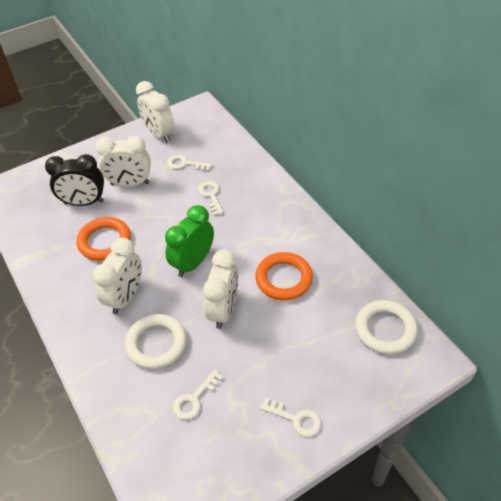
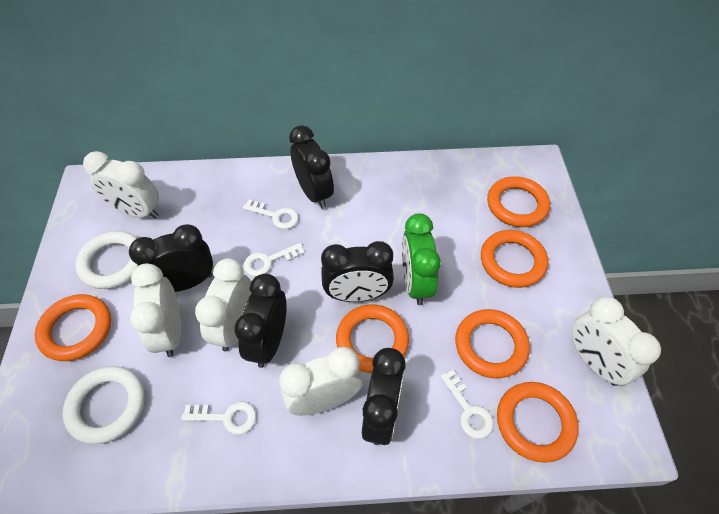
black clock: 1 -> 5
orange ring: 2 -> 6
white clock: 4 -> 5

